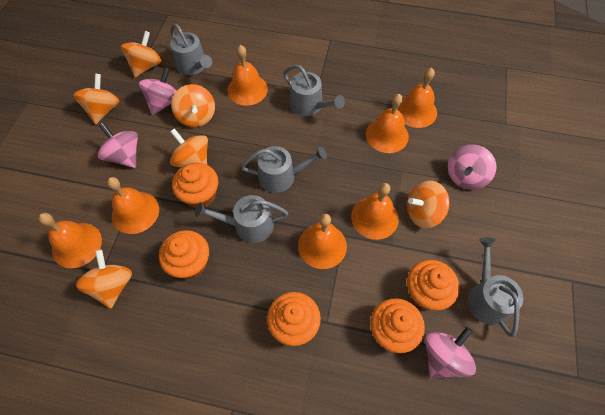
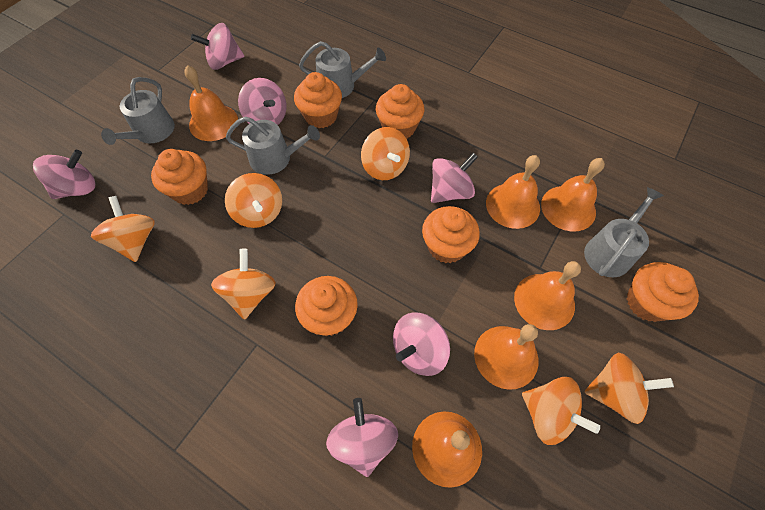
grey watering can: 5 -> 4
orange bell: 7 -> 6
orange cupcake: 5 -> 6
pink spinning top: 4 -> 6

